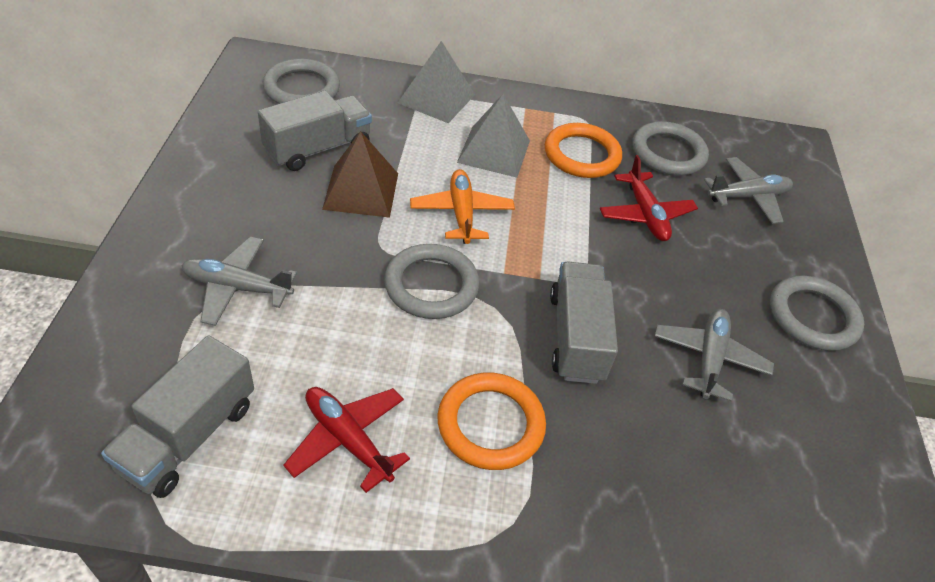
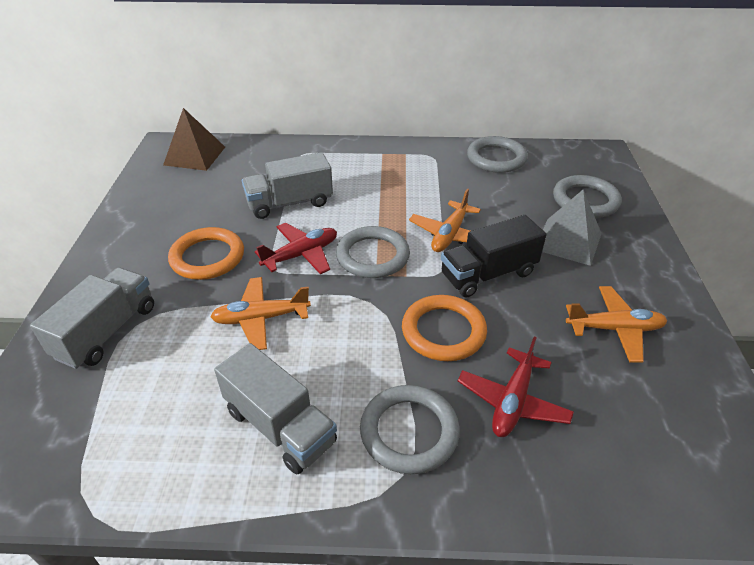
black truck: 0 -> 1
grey plane: 3 -> 0
grey pyramid: 2 -> 1
orange plane: 1 -> 3

